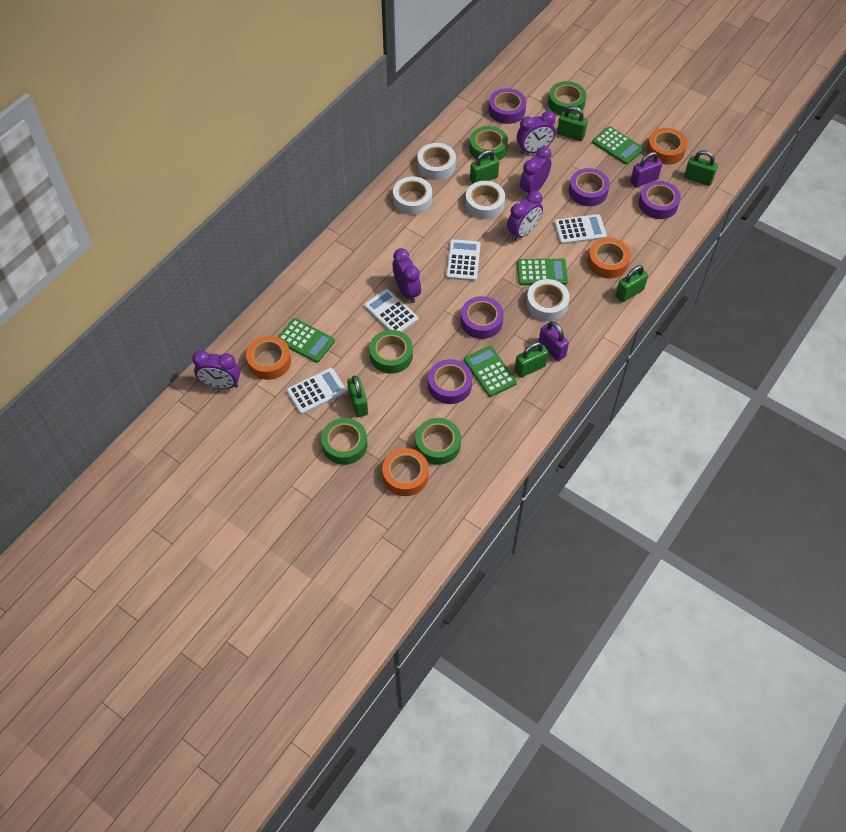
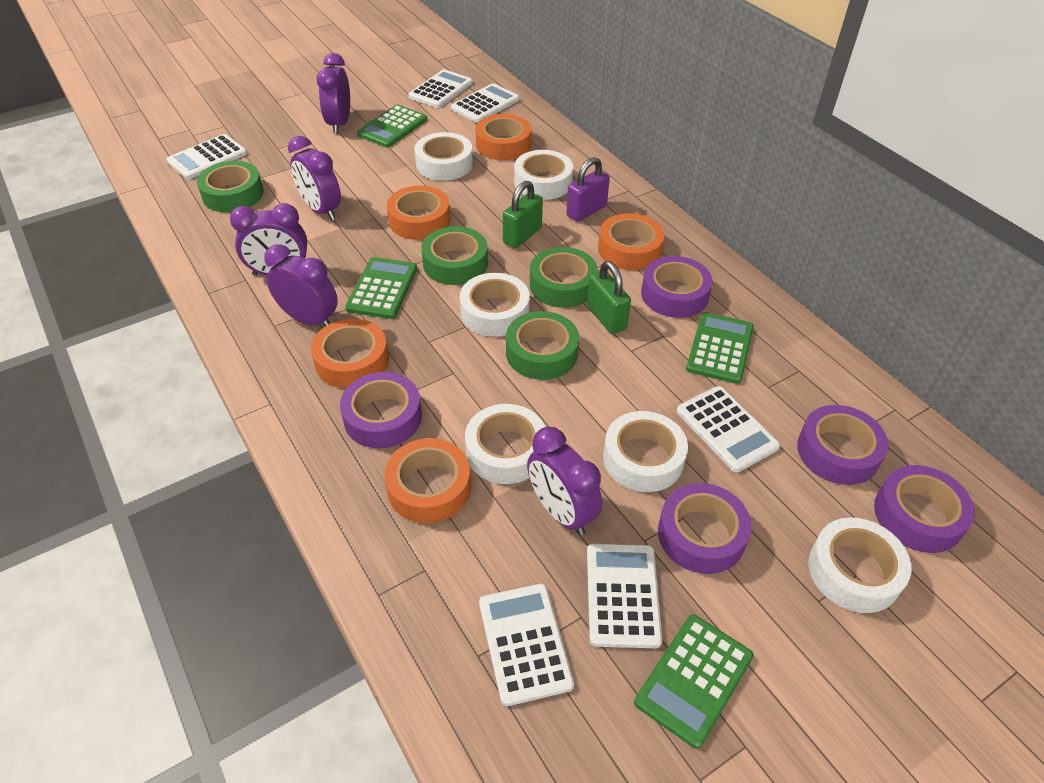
green padlock: 6 -> 2
green tape: 5 -> 4
orange tape: 4 -> 5
purple padlock: 2 -> 1
white calculator: 4 -> 6
white tape: 4 -> 6

